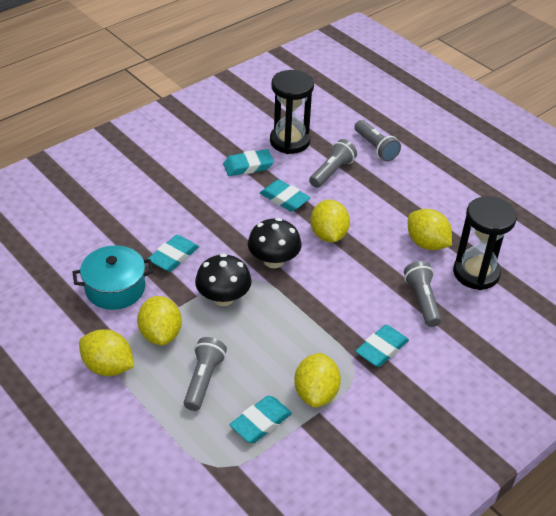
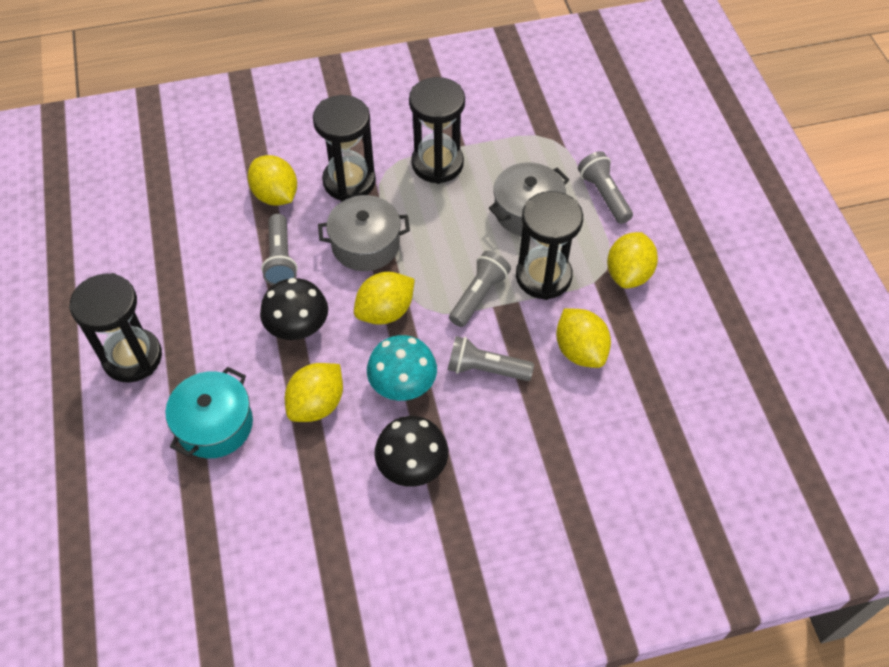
black hourglass: 2 -> 4
grey pot: 0 -> 2
turquoise eraser: 5 -> 0
turquoise mushroom: 0 -> 1

